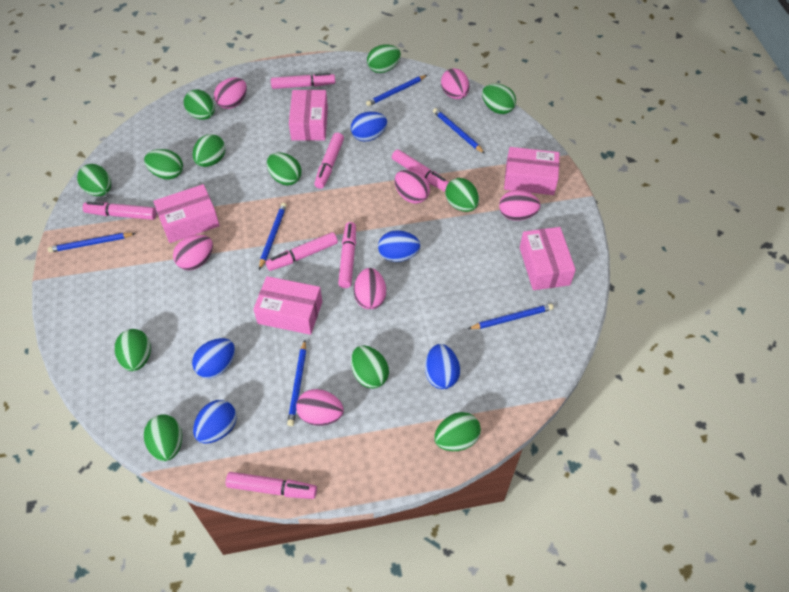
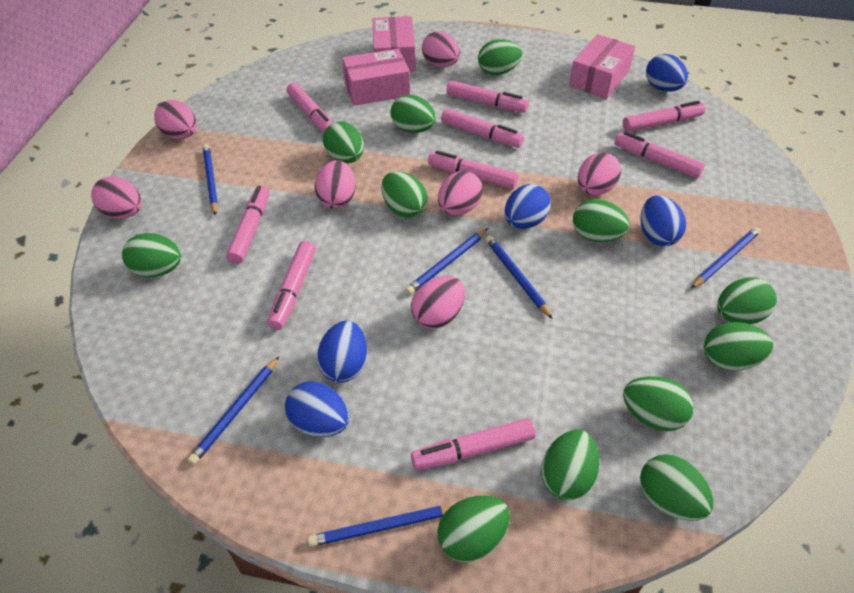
pink box: 5 -> 3
pink marker: 7 -> 9

